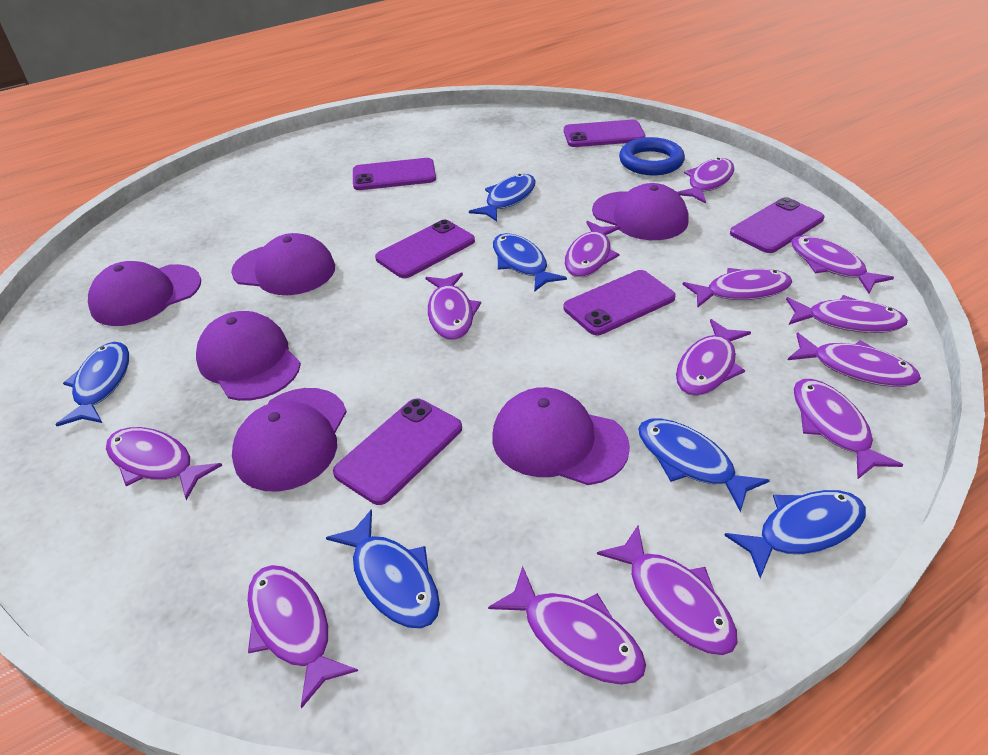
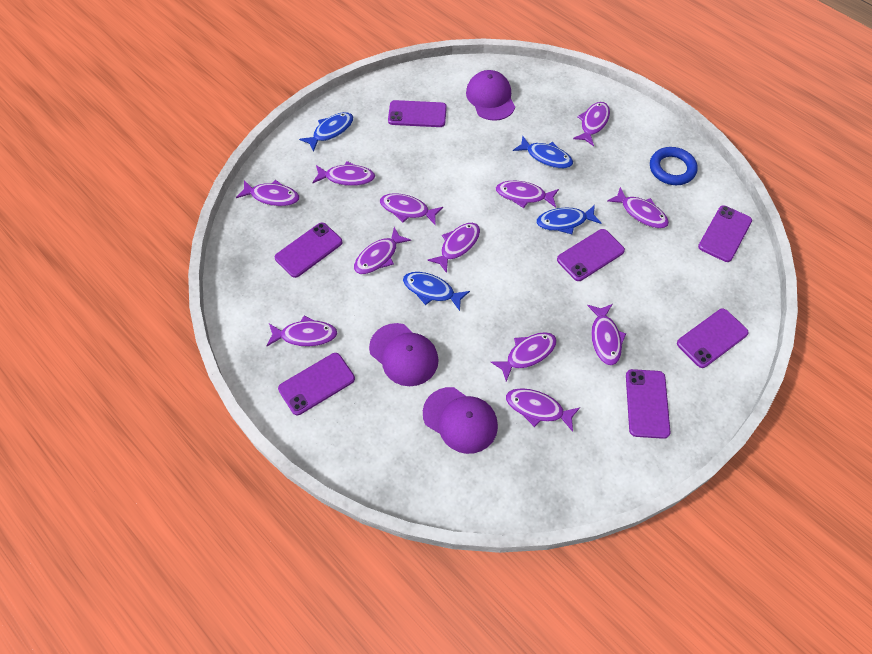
blue fish: 6 -> 4
purple cap: 6 -> 3
purple fish: 13 -> 12
purple phone: 6 -> 7

